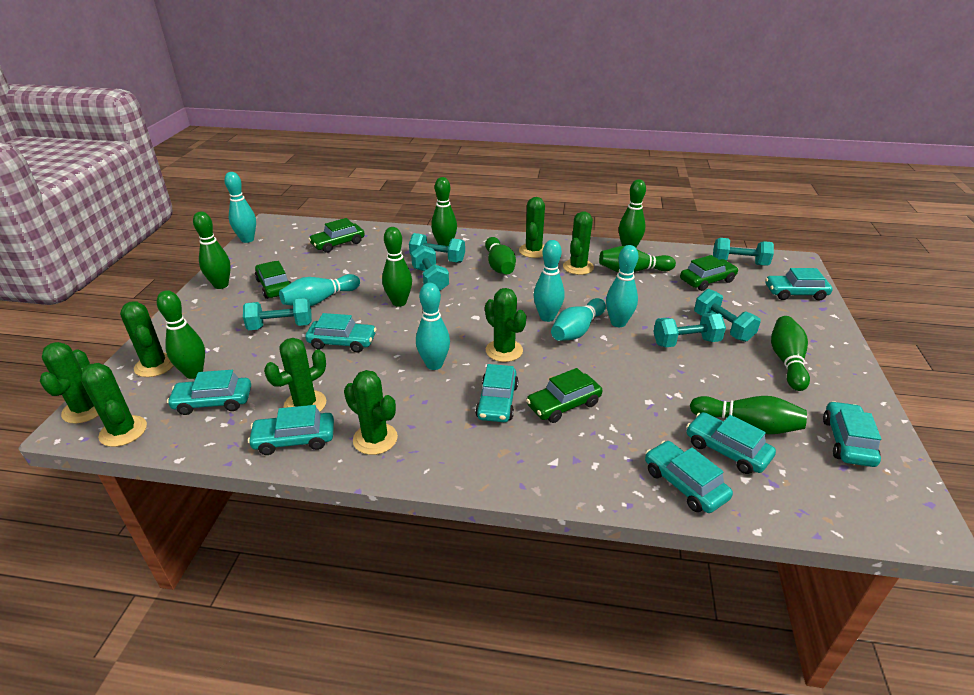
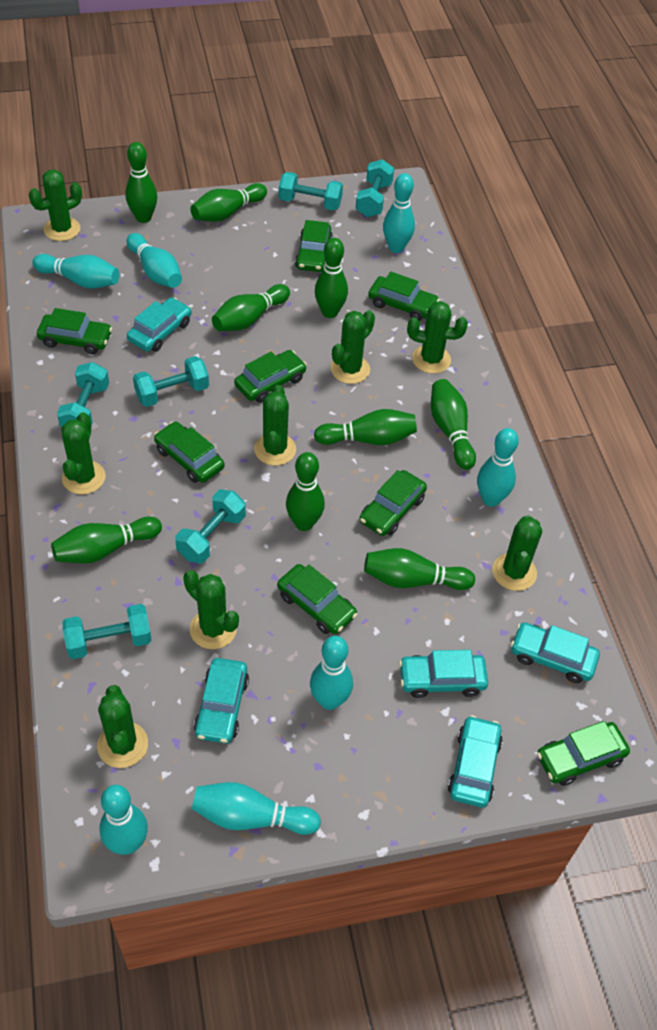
green car: 4 -> 8
turquoise bowling pin: 6 -> 7
turquoise car: 8 -> 5

